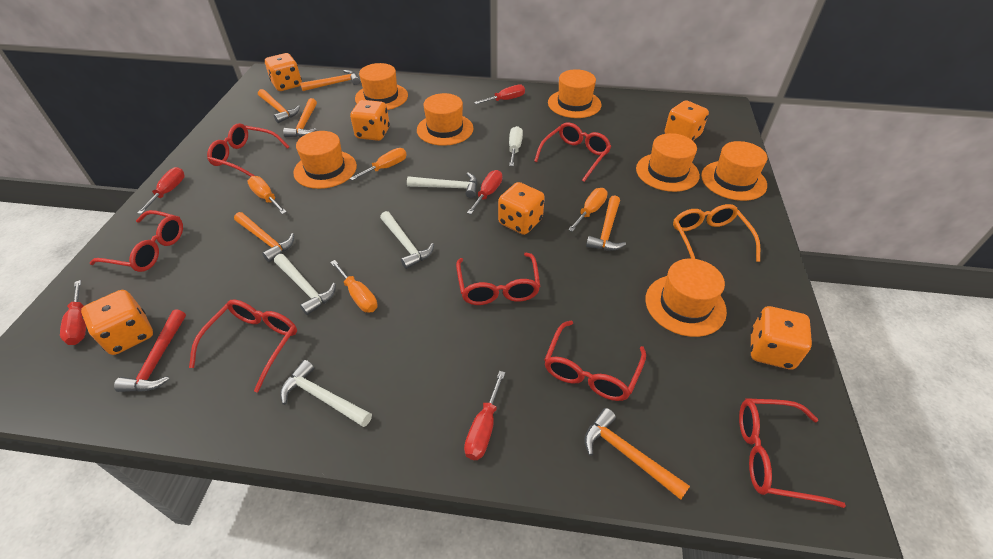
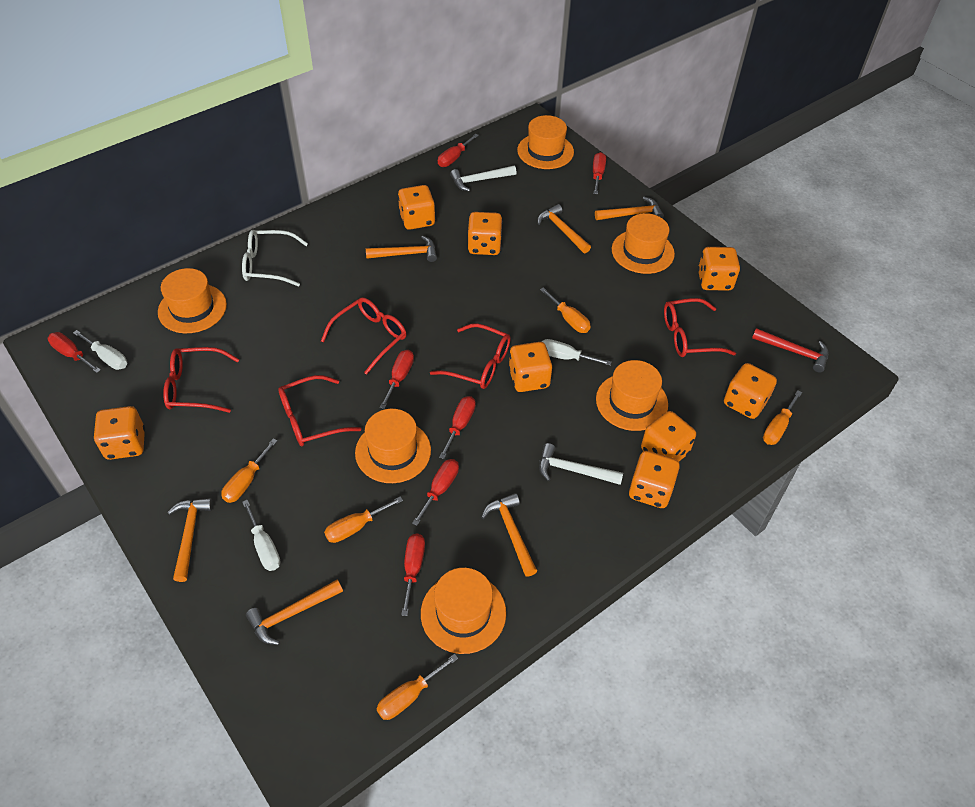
orange dice: 6 -> 8
orange glasses: 1 -> 0
orange hat: 7 -> 6
orange screwdriver: 4 -> 5
red glasses: 7 -> 5
red screwdriver: 5 -> 7
white glasses: 0 -> 1
white hammer: 4 -> 2
white screwdriver: 1 -> 3

